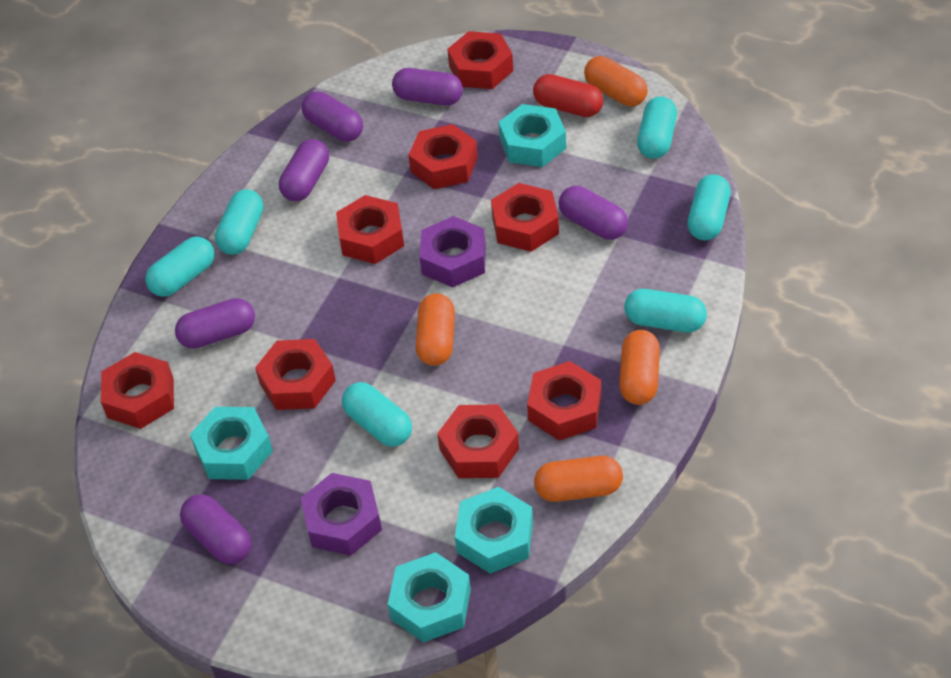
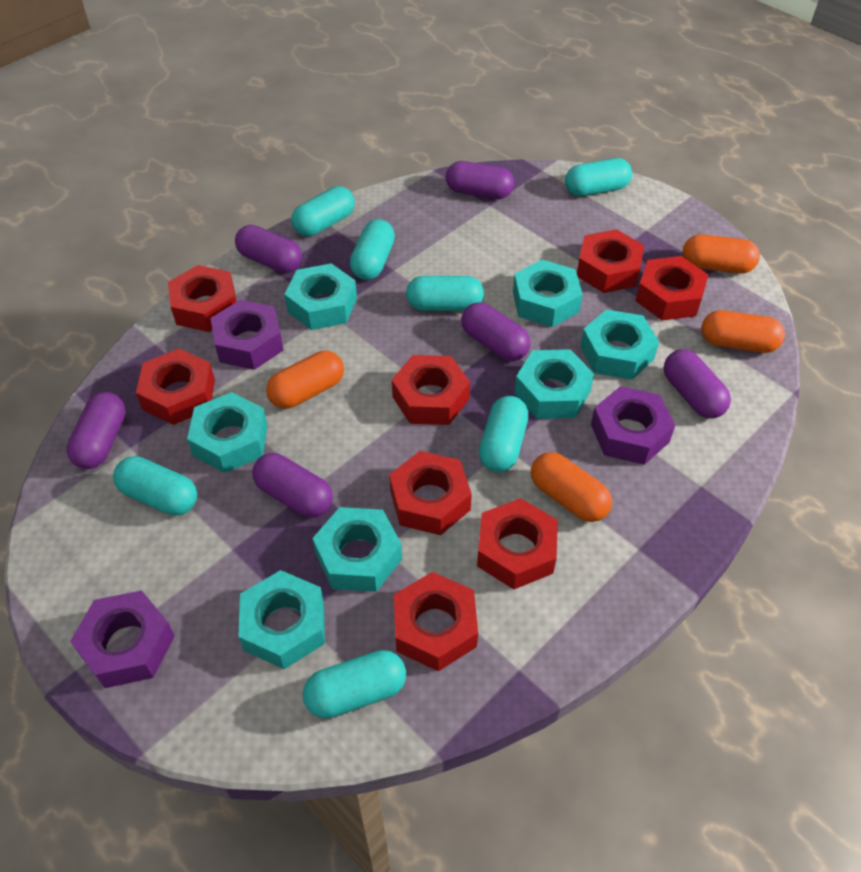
purple nut: 2 -> 3
red capsule: 1 -> 0
turquoise capsule: 6 -> 7
turquoise nut: 4 -> 7

